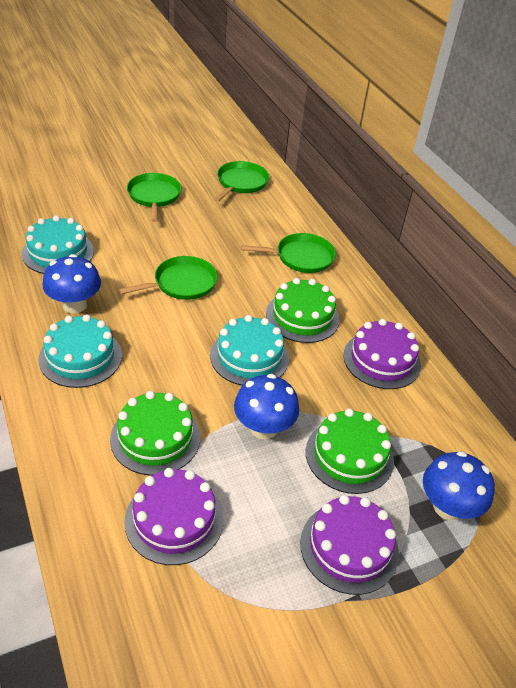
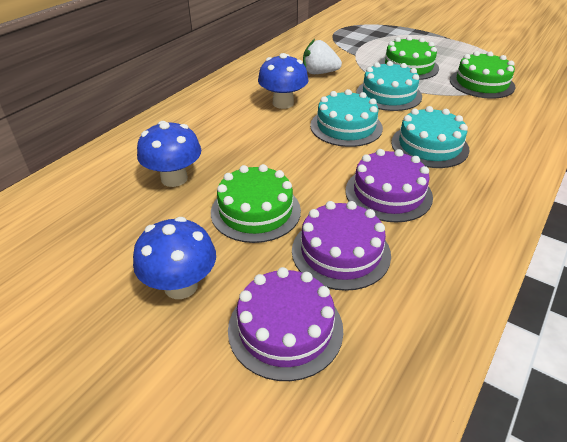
green pan: 4 -> 0
white strawberry: 0 -> 1

